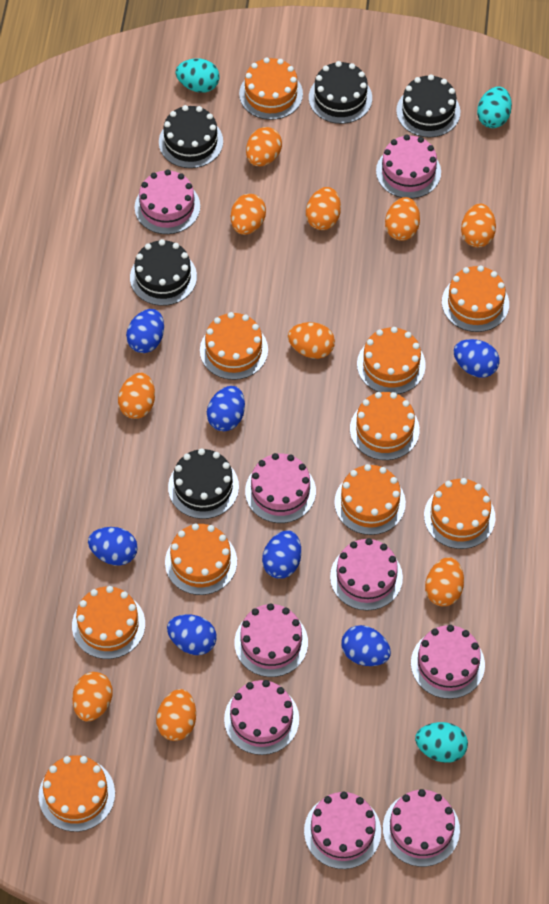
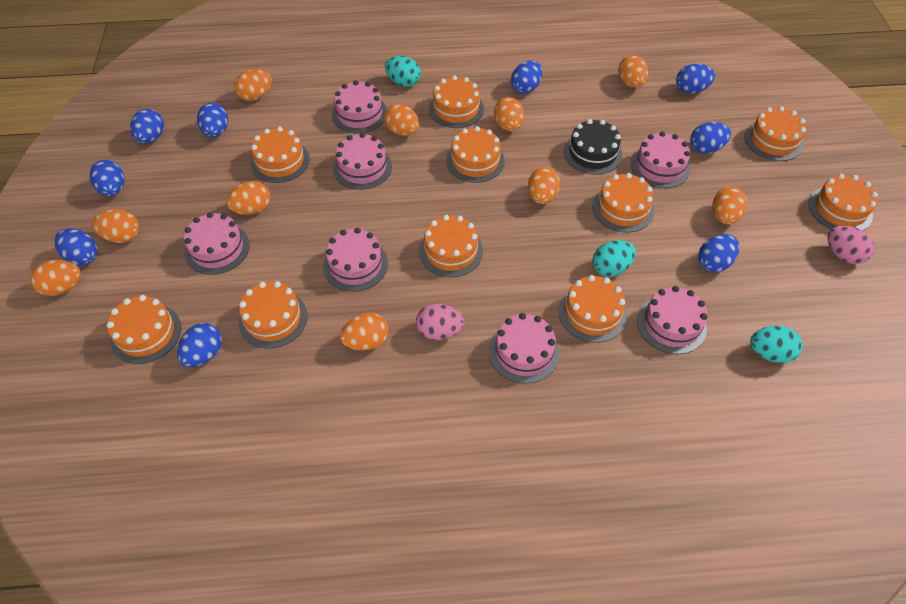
black cake: 5 -> 1
blue egg: 7 -> 9
pink cake: 9 -> 7
pink egg: 0 -> 2

